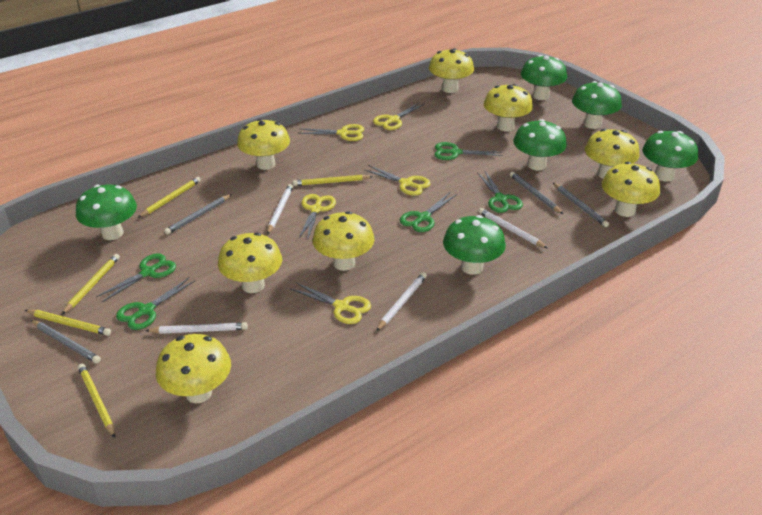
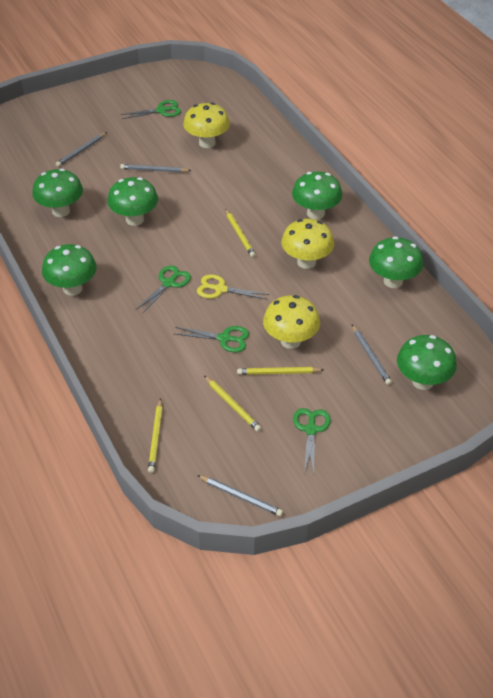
green scissors: 5 -> 4
white pencil: 4 -> 0
yellow mushroom: 8 -> 3
yellow pencil: 5 -> 4
yellow scissors: 5 -> 1

